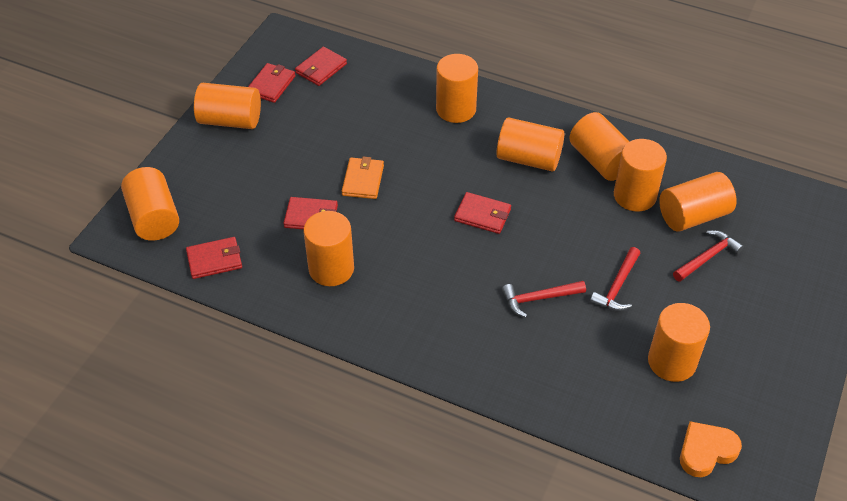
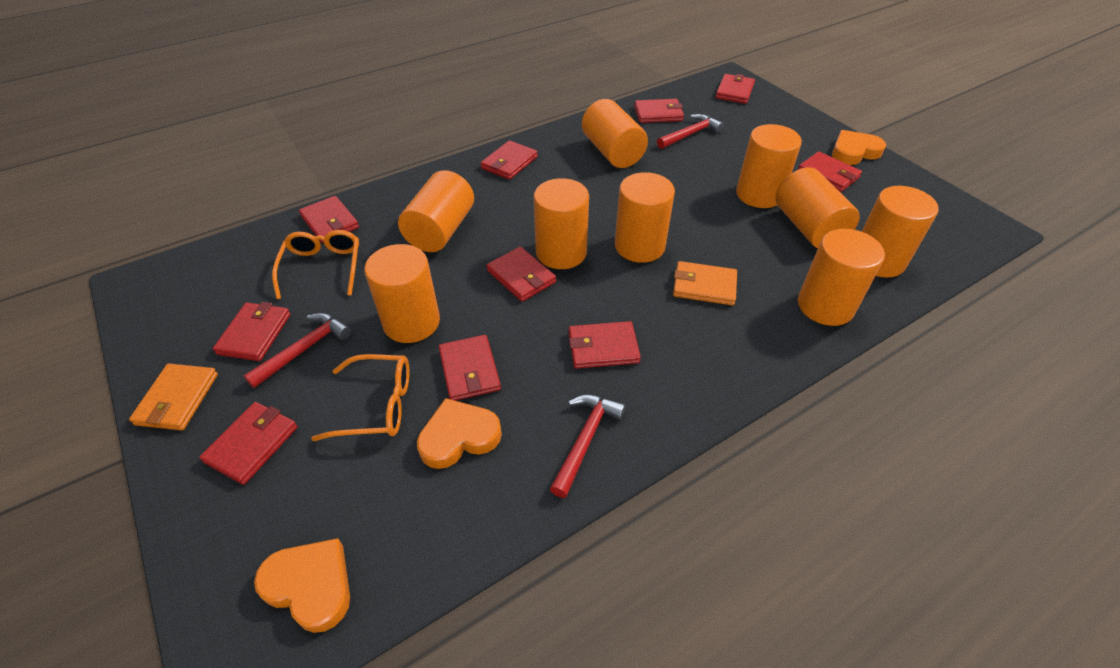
orange glasses: 0 -> 2
orange heart: 1 -> 3
orange wallet: 1 -> 2
red wallet: 5 -> 10

